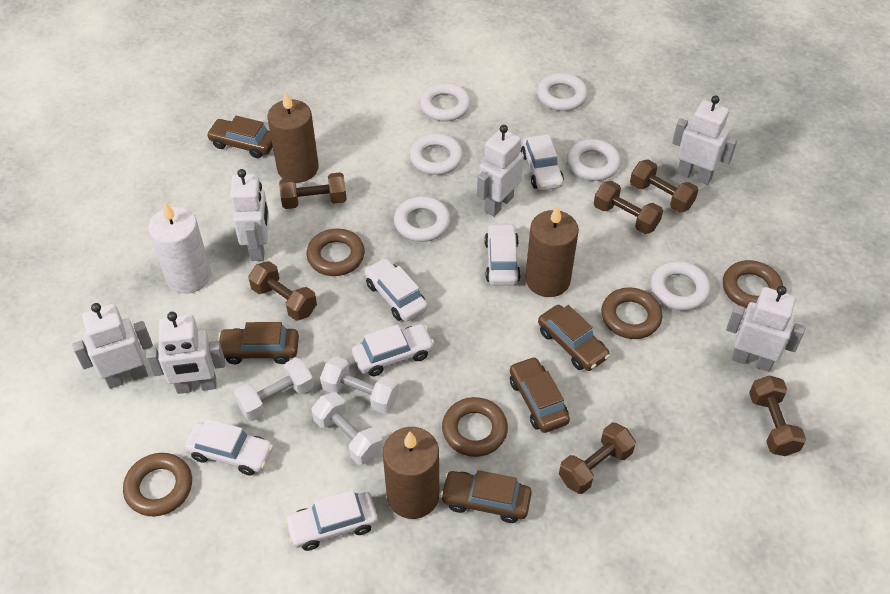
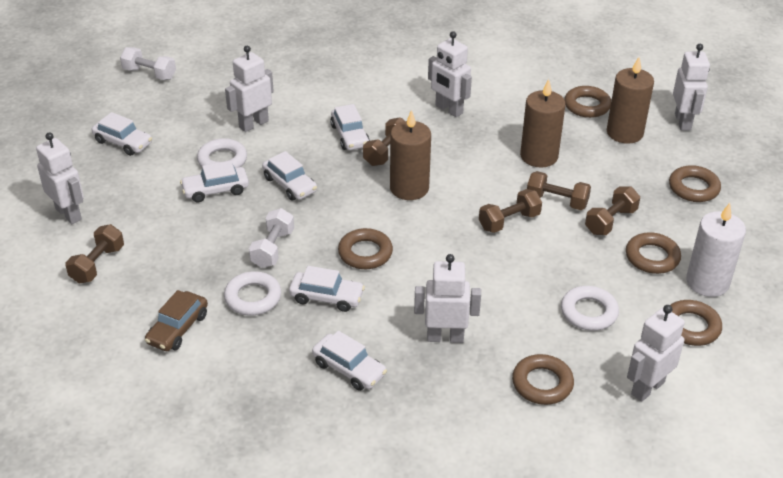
brown car: 5 -> 1
brown dumbbell: 6 -> 5
brown ring: 5 -> 6
white dumbbell: 3 -> 2
white ring: 6 -> 3

